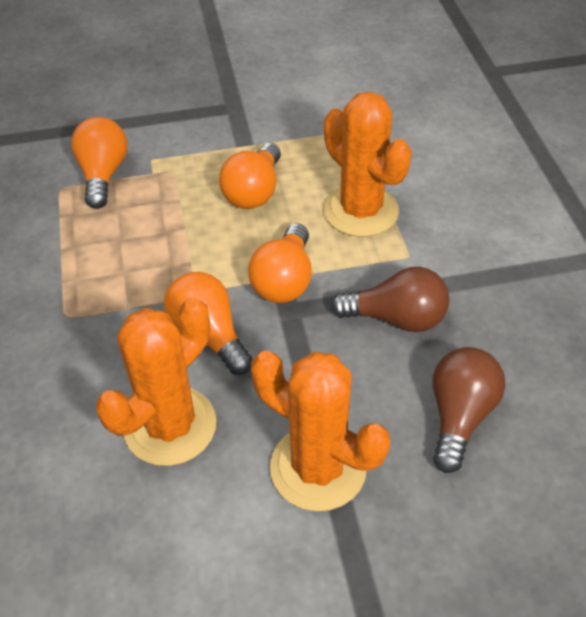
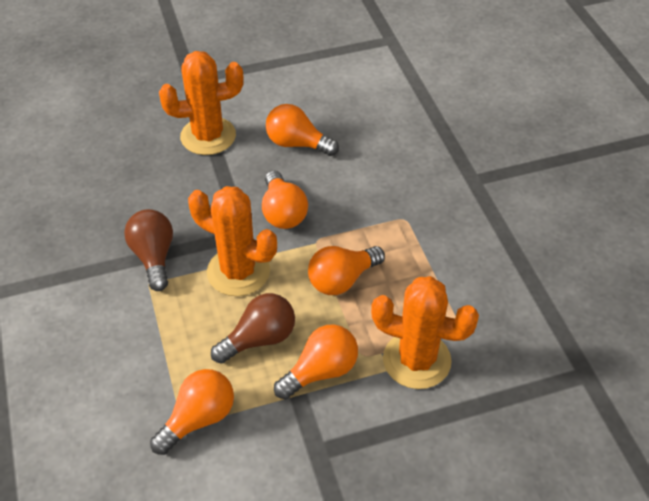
orange light bulb: 4 -> 5

